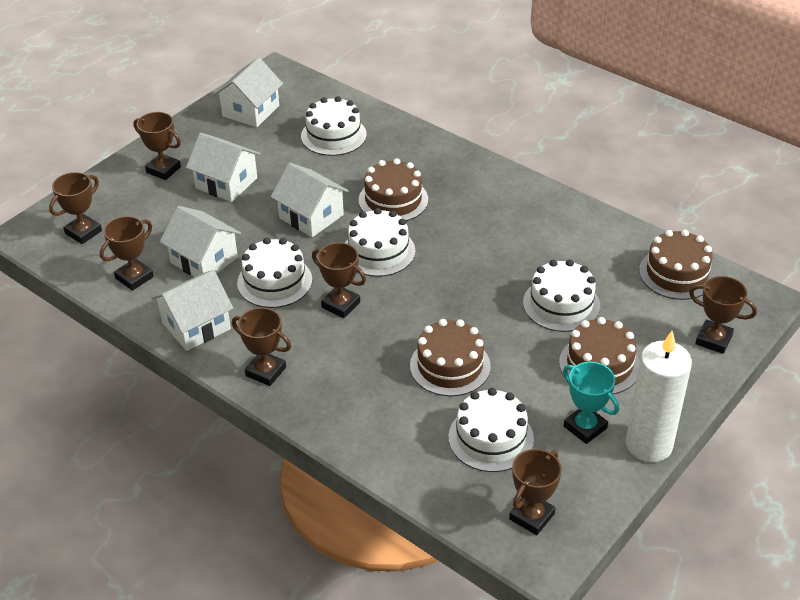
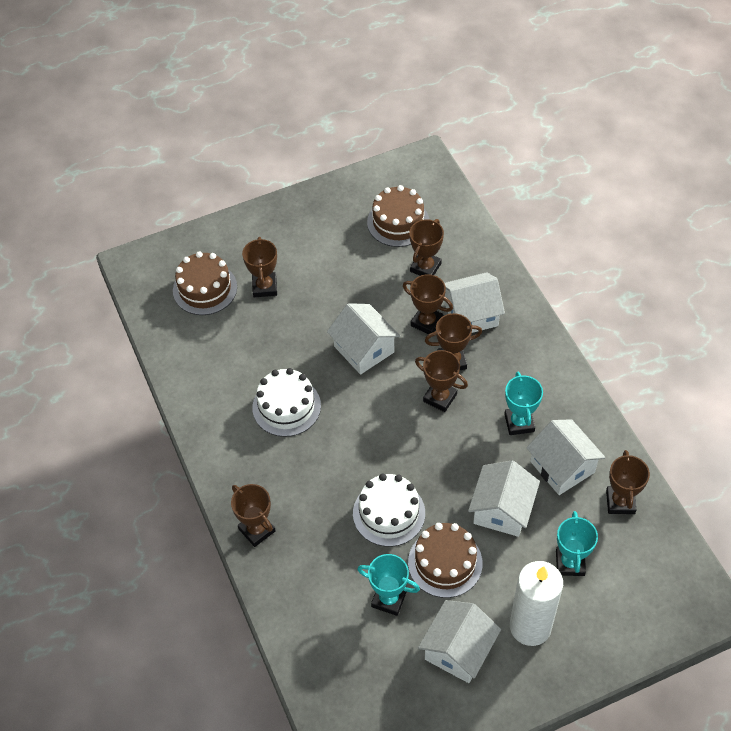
brown cake: 4 -> 3
turquoise trophy: 1 -> 3
white cake: 5 -> 2

